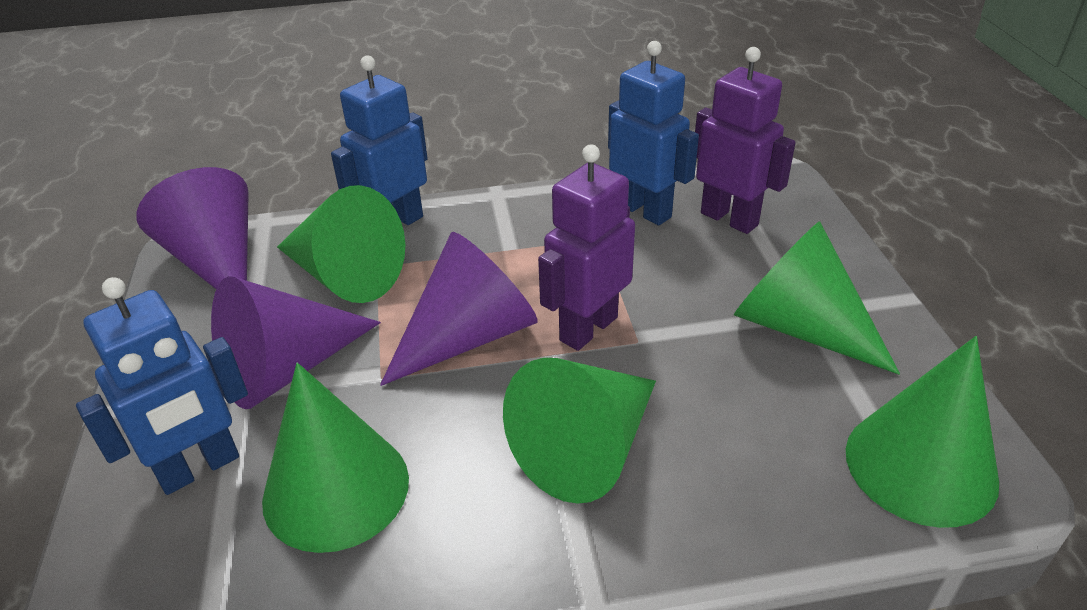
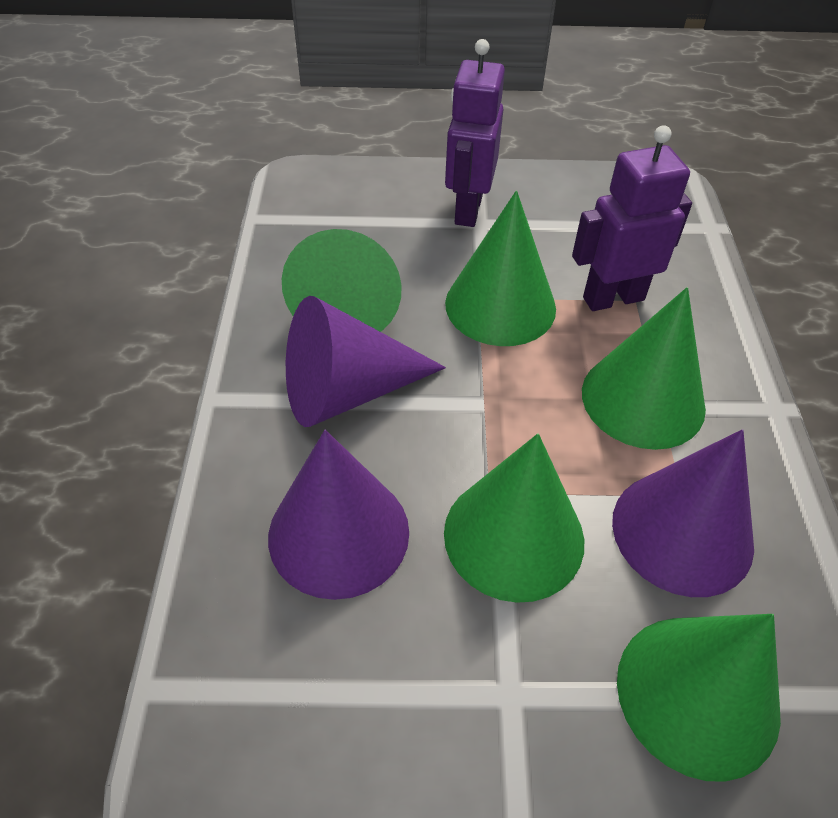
blue robot: 3 -> 0

